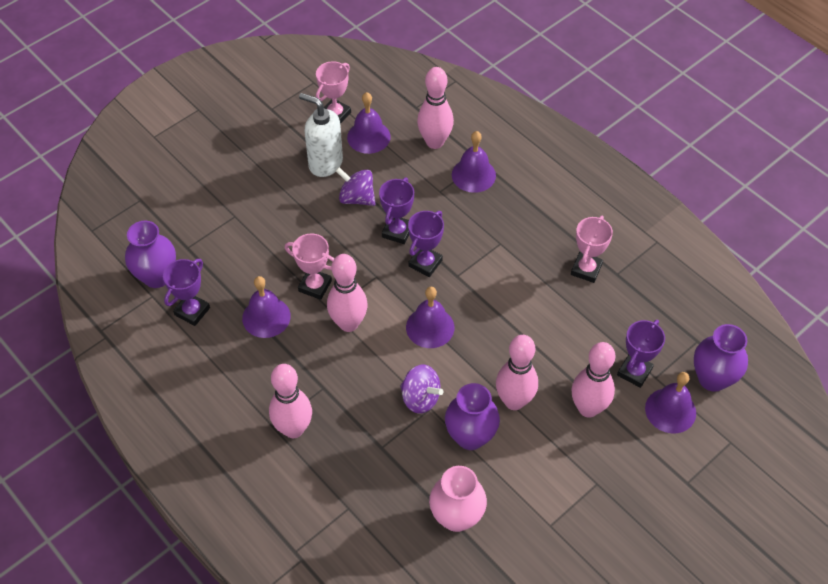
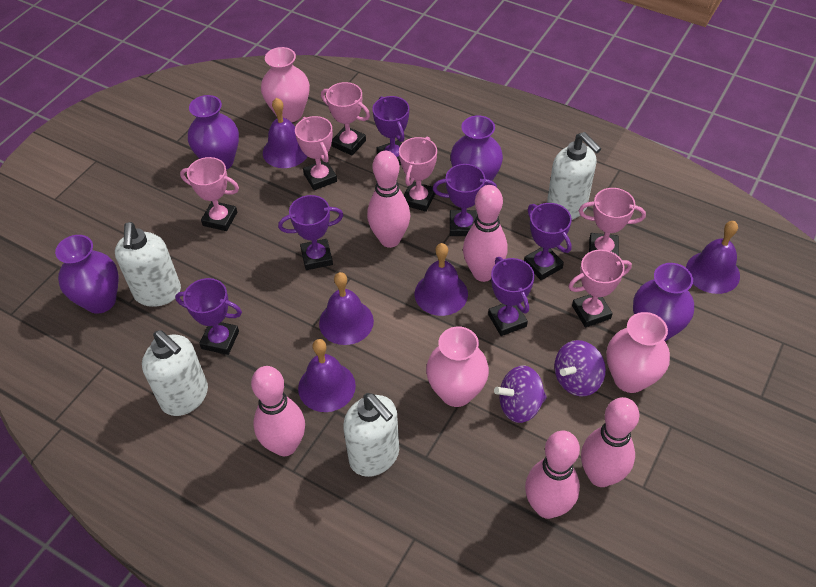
pink trophy: 3 -> 6
pink vase: 1 -> 3
purple trophy: 4 -> 6
purple vase: 3 -> 4
white soap dispenser: 1 -> 4

